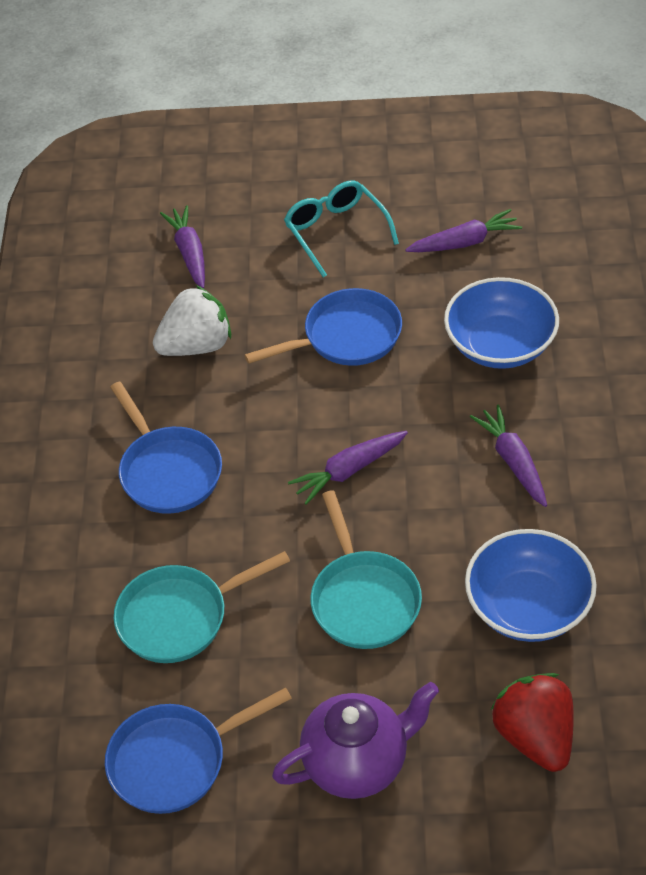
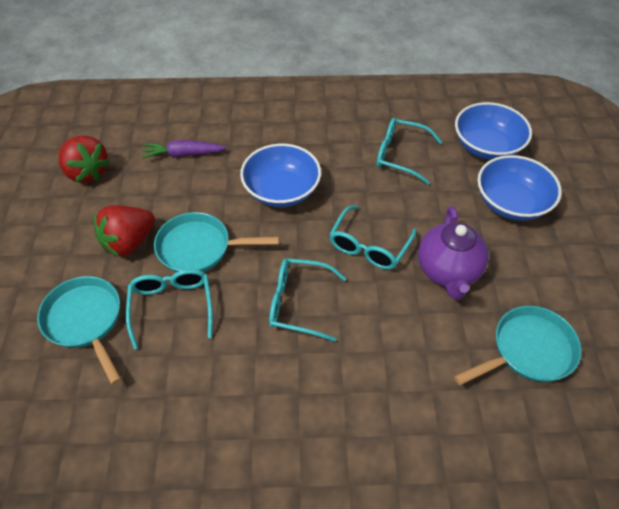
blue bowl: 2 -> 3
blue pan: 3 -> 0
purple carrot: 4 -> 1
red strawberry: 1 -> 2
turquoise glasses: 1 -> 4
turquoise pan: 2 -> 3
white strawberry: 1 -> 0

